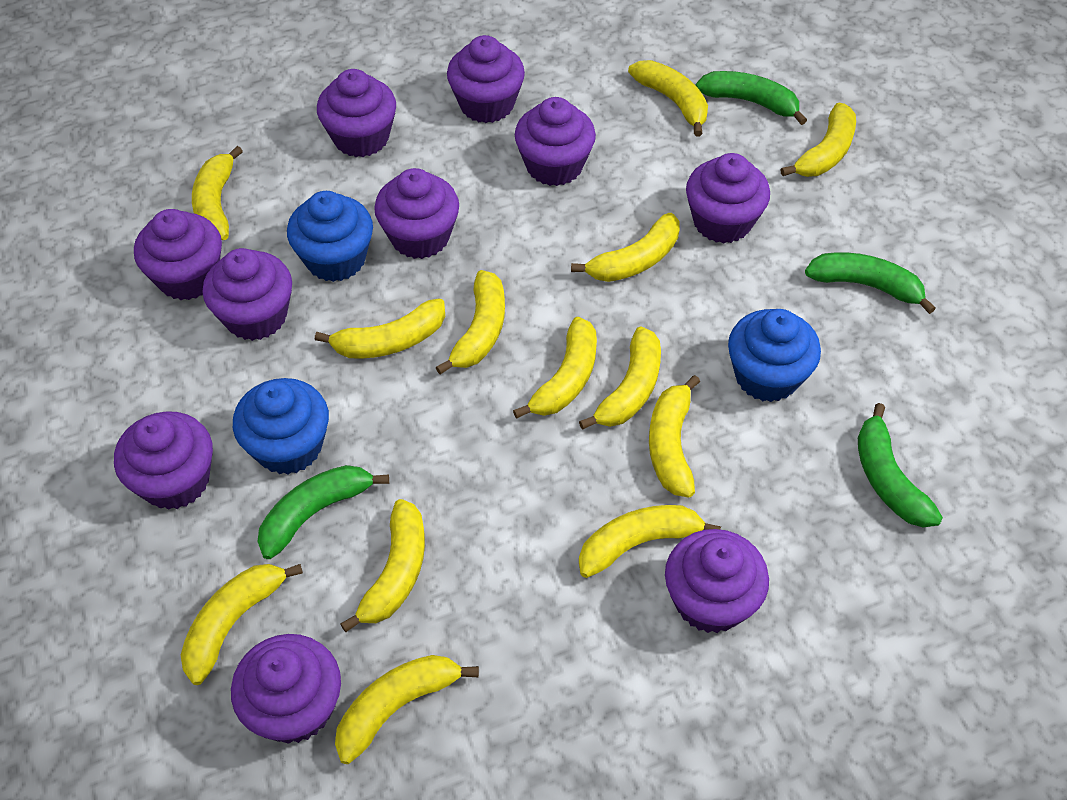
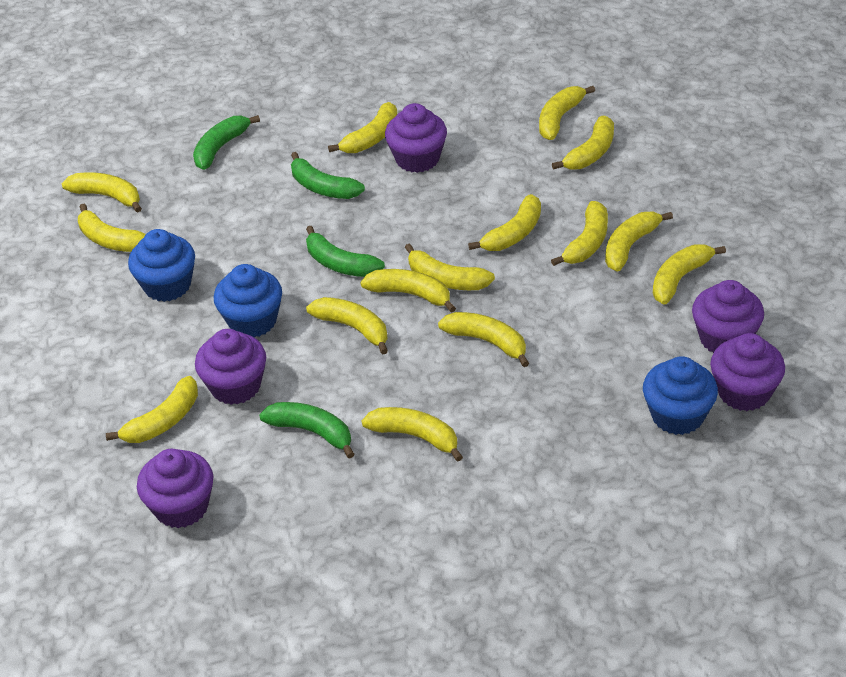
purple cupcake: 10 -> 5
yellow banana: 13 -> 15

